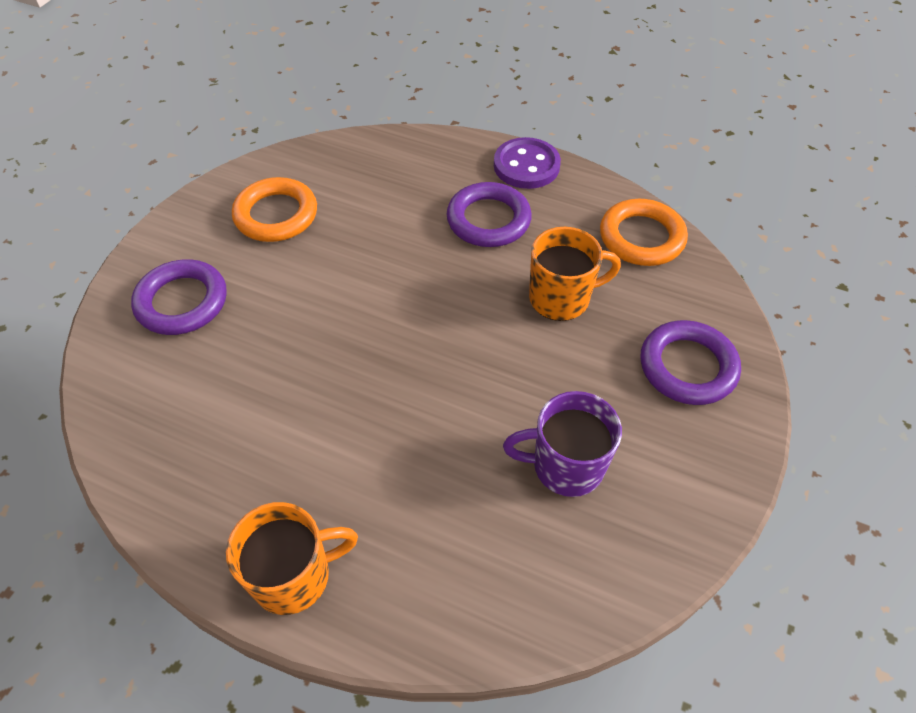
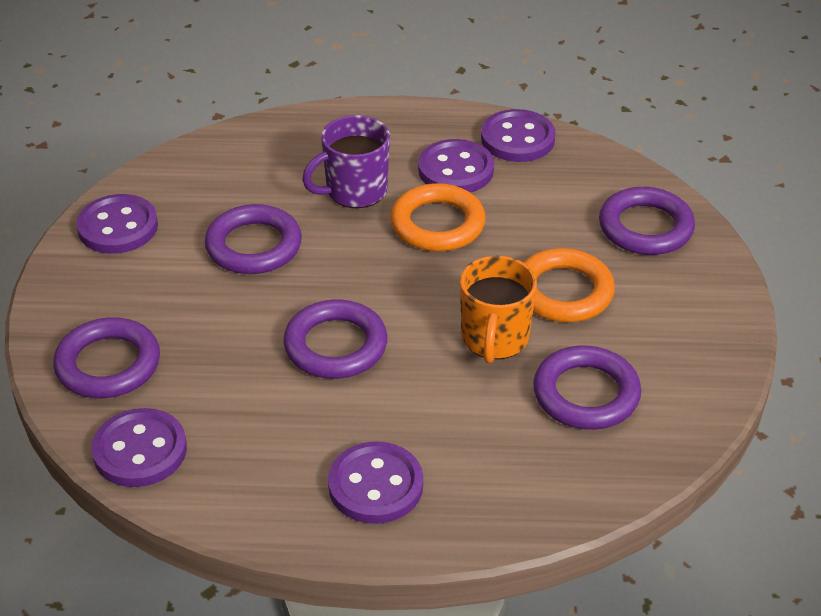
orange mug: 2 -> 1
purple button: 1 -> 5
purple ring: 3 -> 5

